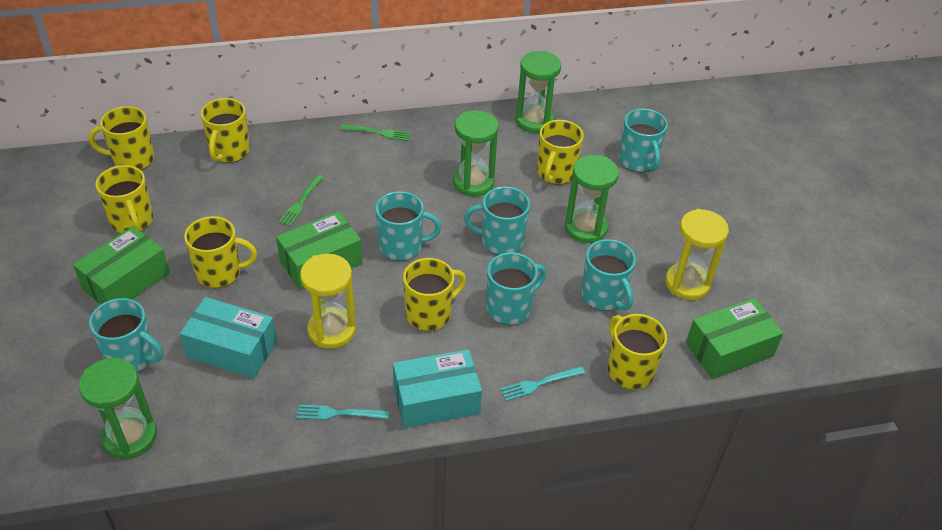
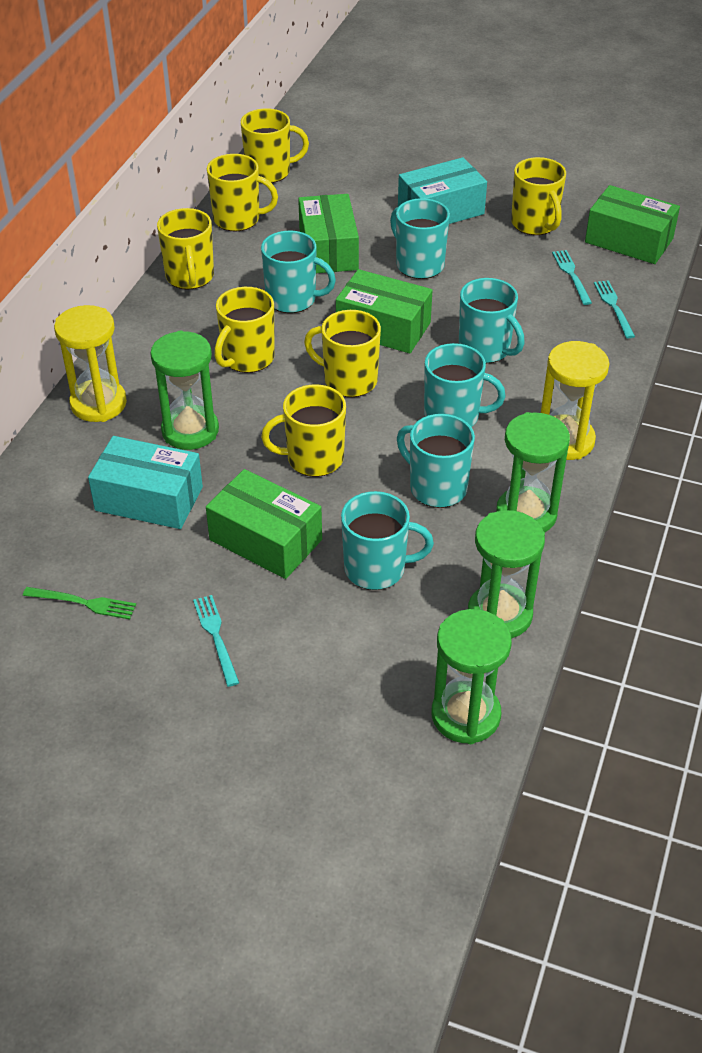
green box: 3 -> 4
green fork: 2 -> 1
turquoise fork: 2 -> 3

